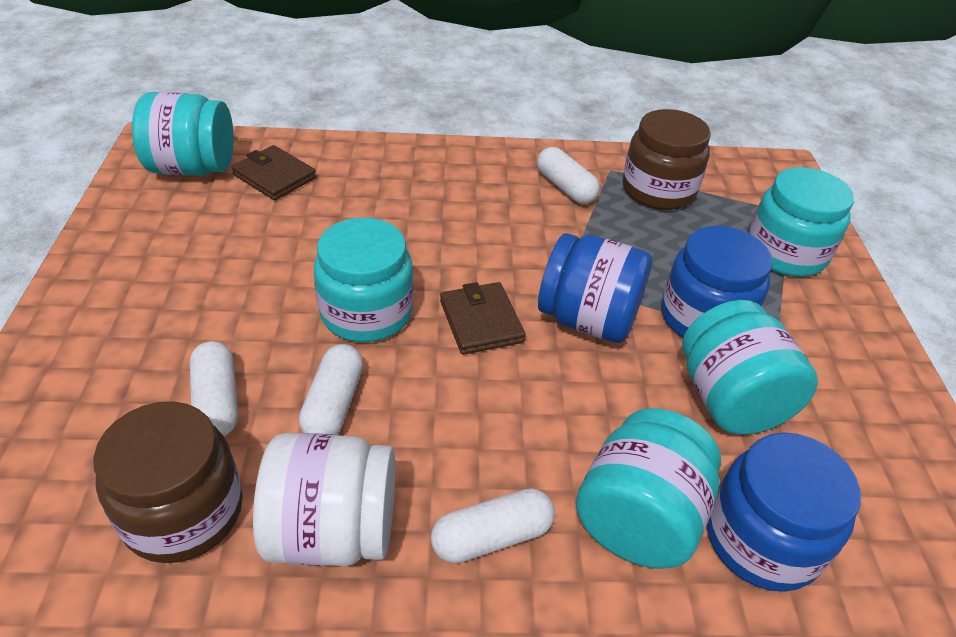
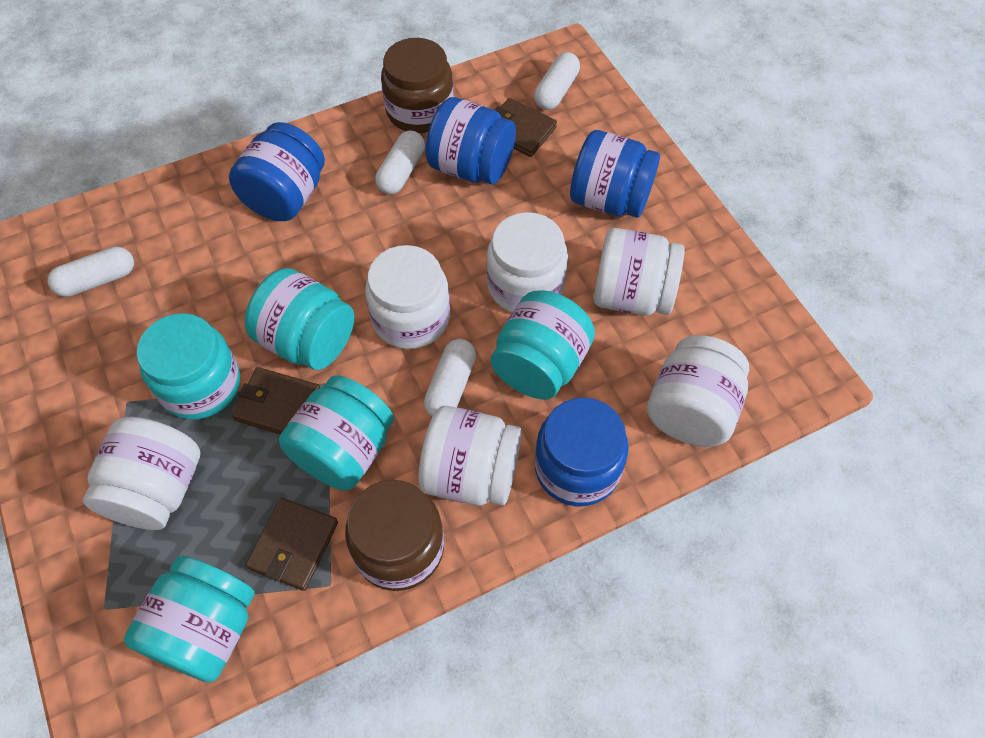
blue jar: 3 -> 4
brown wallet: 2 -> 3
white jar: 1 -> 6

